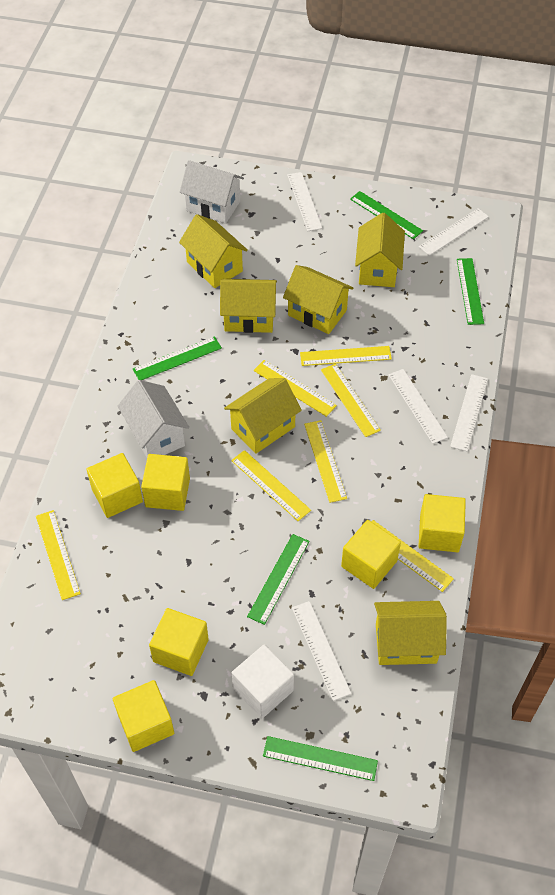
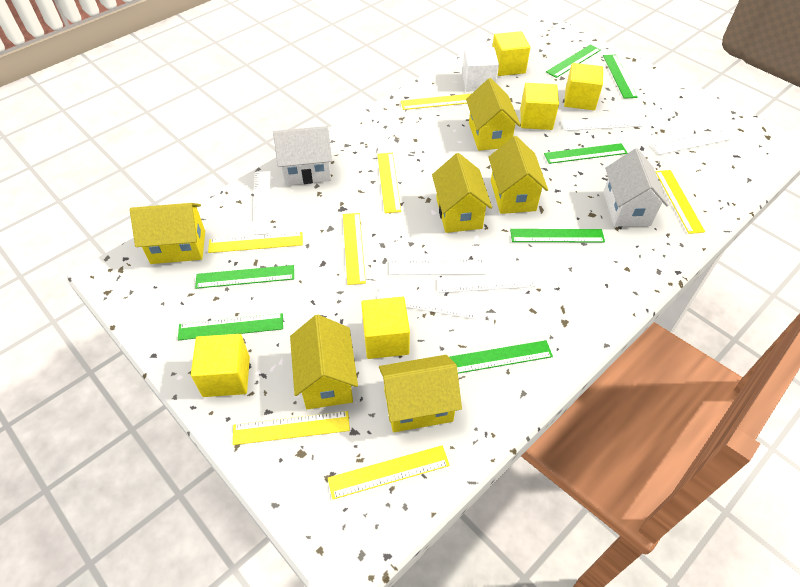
green ruler: 5 -> 7
white ruler: 5 -> 6
yellow cube: 6 -> 5

